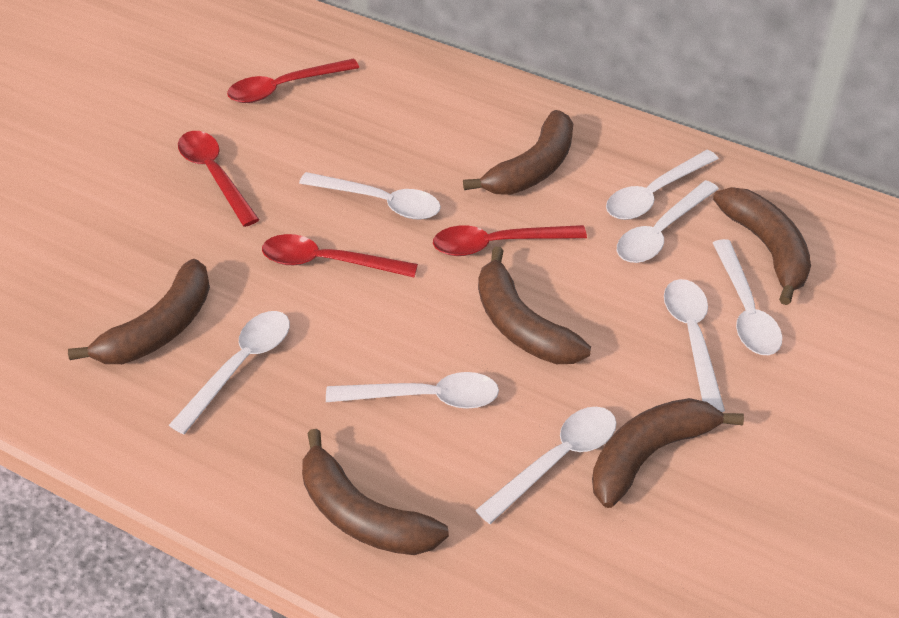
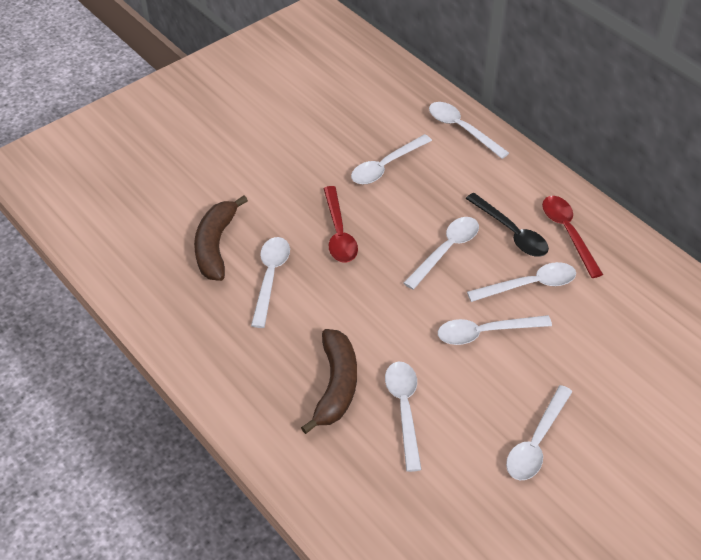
black spoon: 0 -> 1
brown banana: 6 -> 2
red spoon: 4 -> 2

